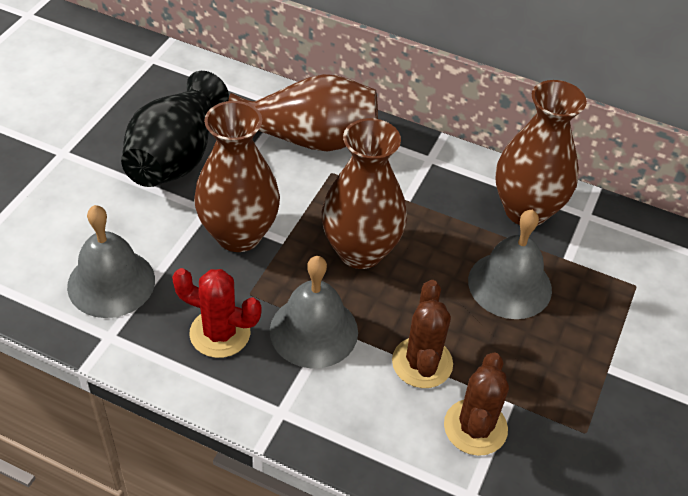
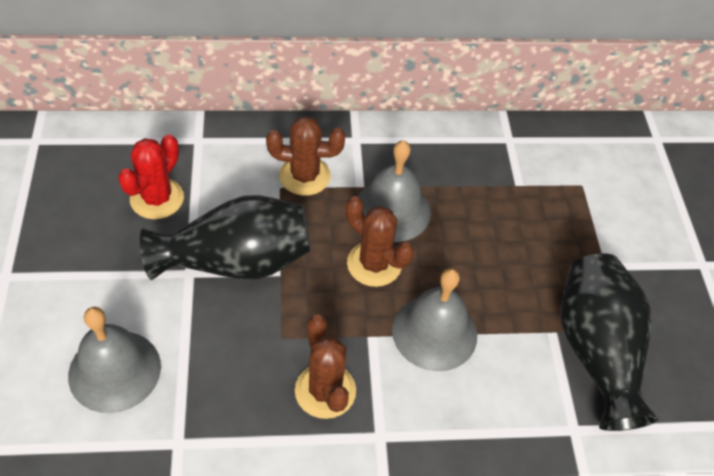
black vase: 1 -> 2
brown cactus: 2 -> 3
brown vase: 4 -> 0

